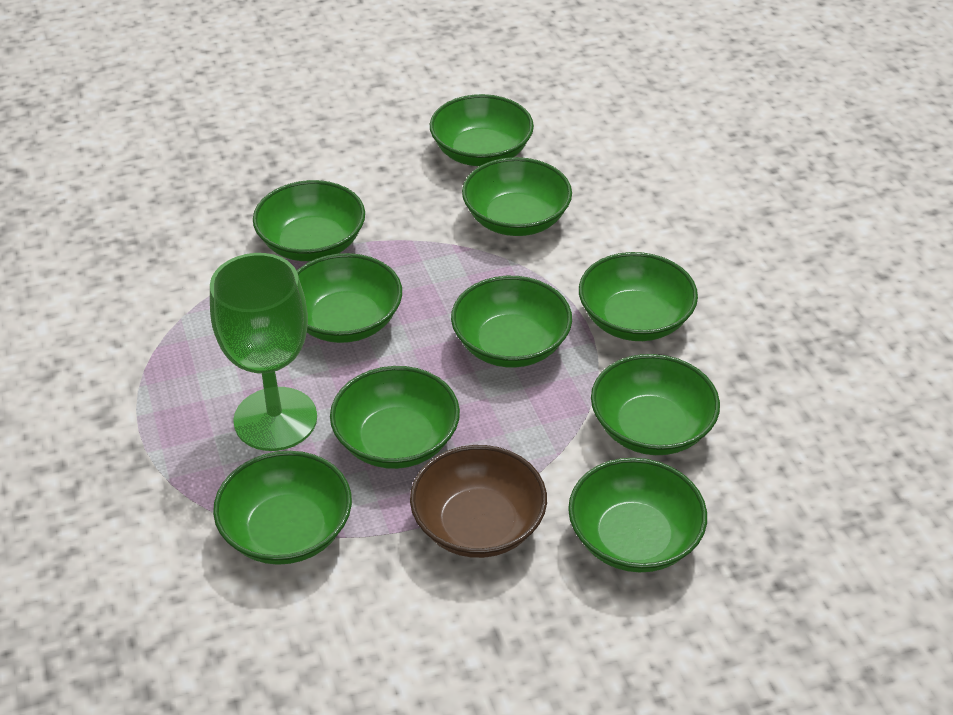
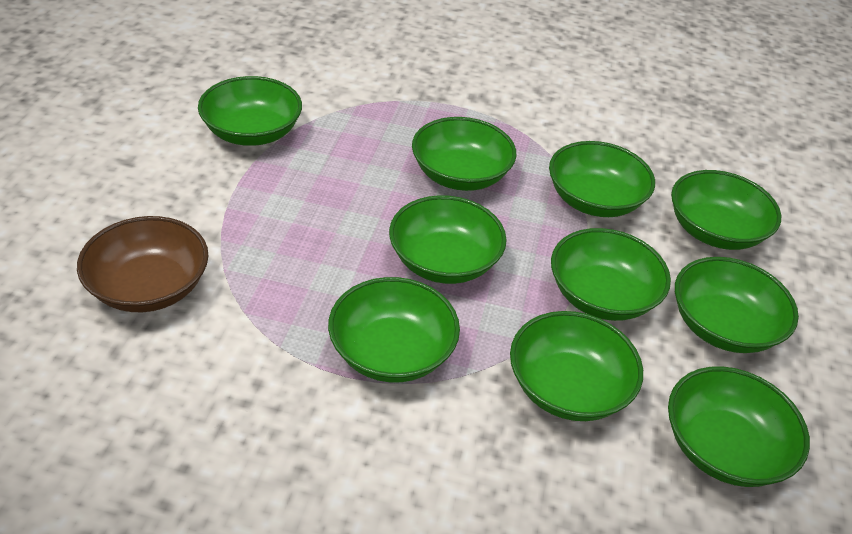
green goblet: 1 -> 0

